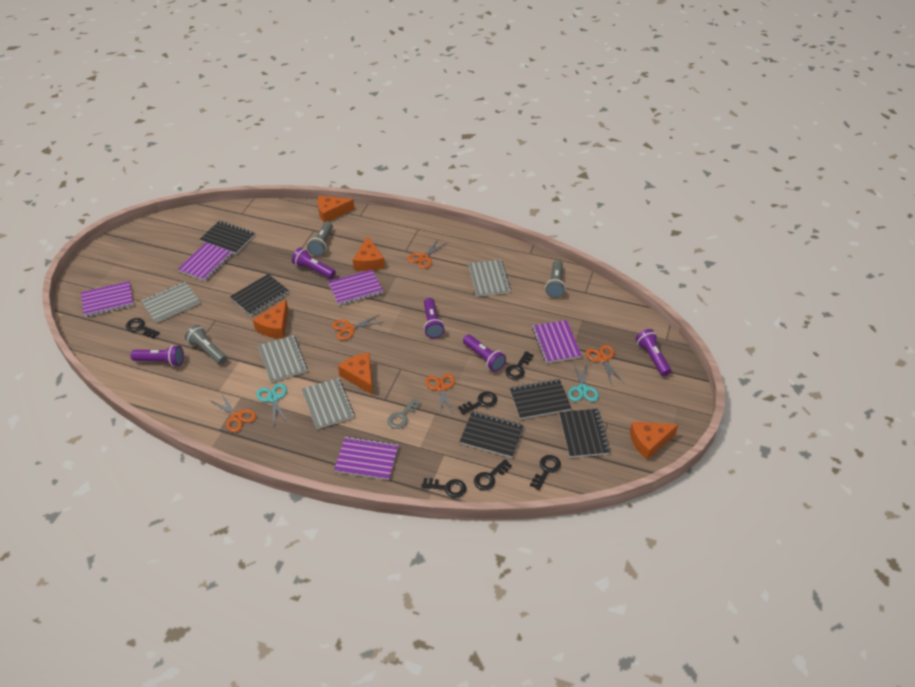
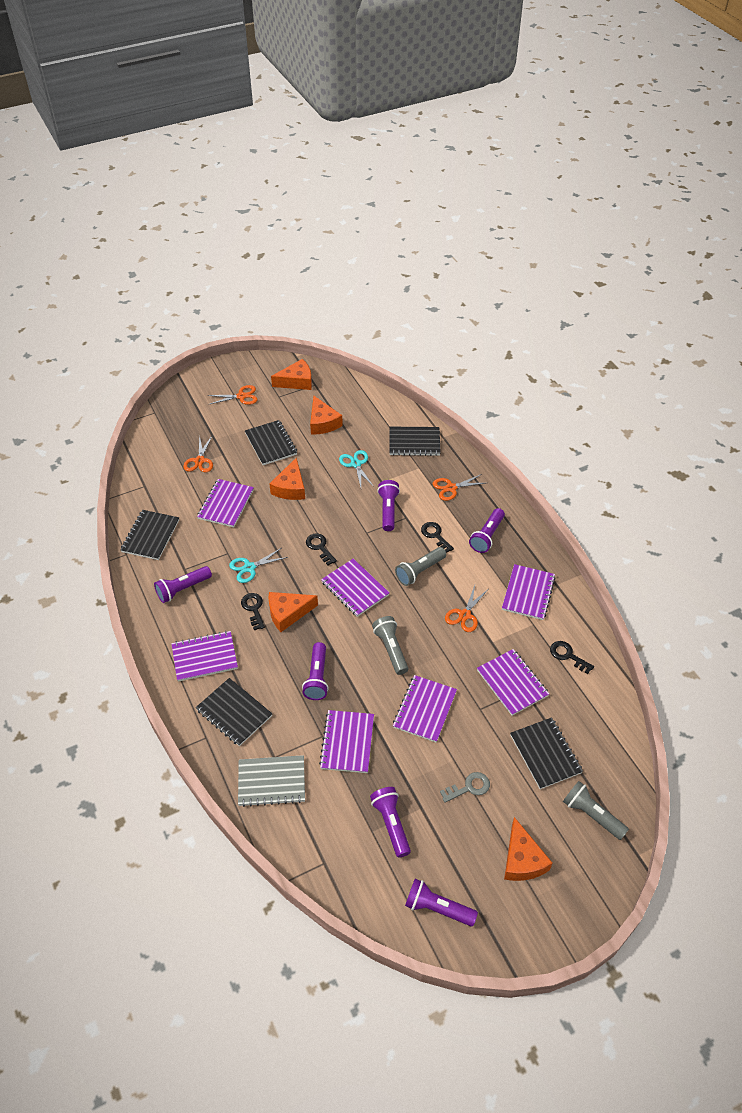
black key: 6 -> 4
grey notebook: 4 -> 1
orange scissors: 5 -> 4
purple flashlight: 5 -> 6
purple notebook: 5 -> 7

